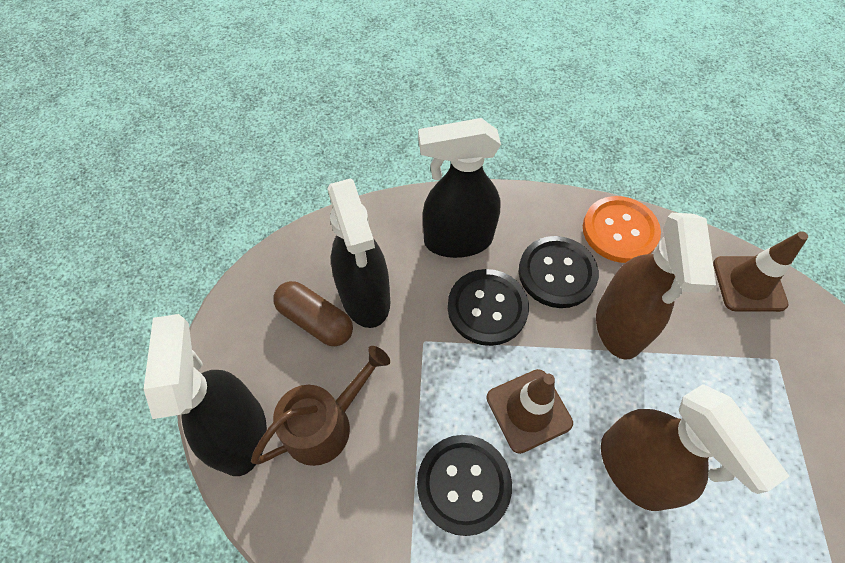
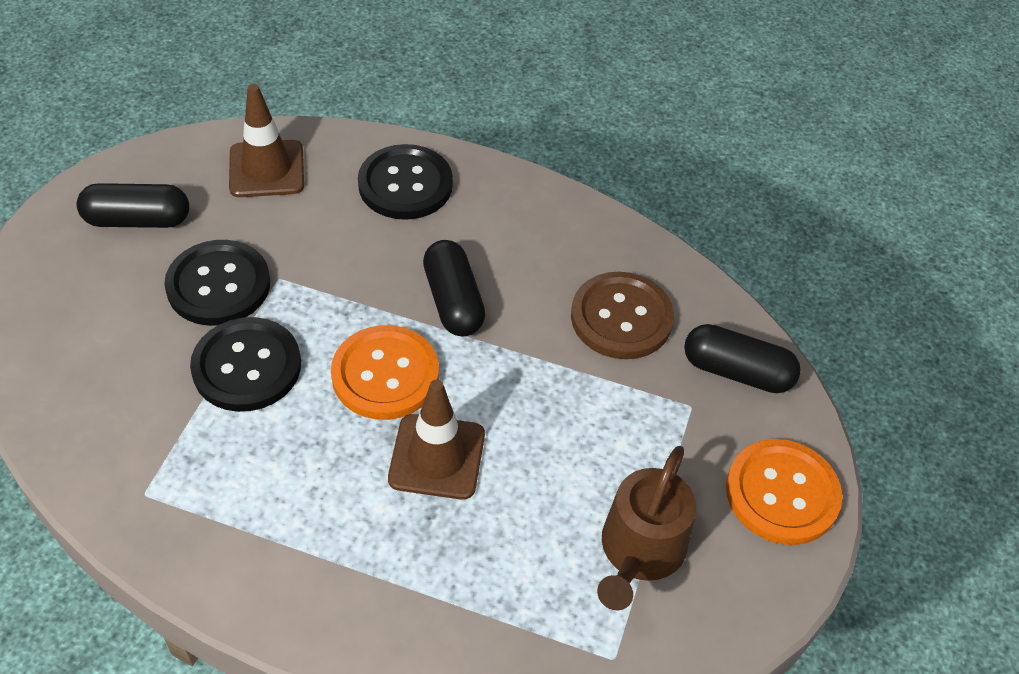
black capsule: 0 -> 3
black spray bottle: 3 -> 0
brown button: 0 -> 1
brown capsule: 1 -> 0
brown spray bottle: 2 -> 0
orange button: 1 -> 2

